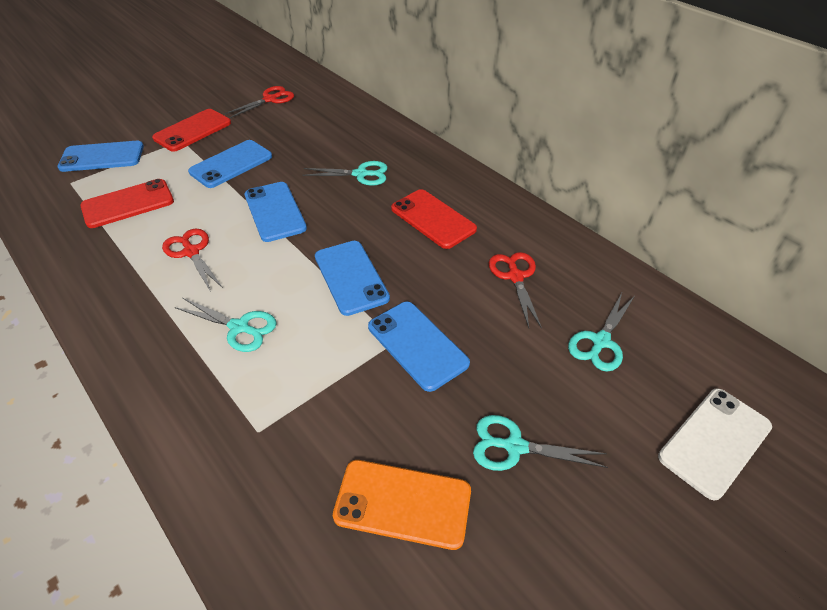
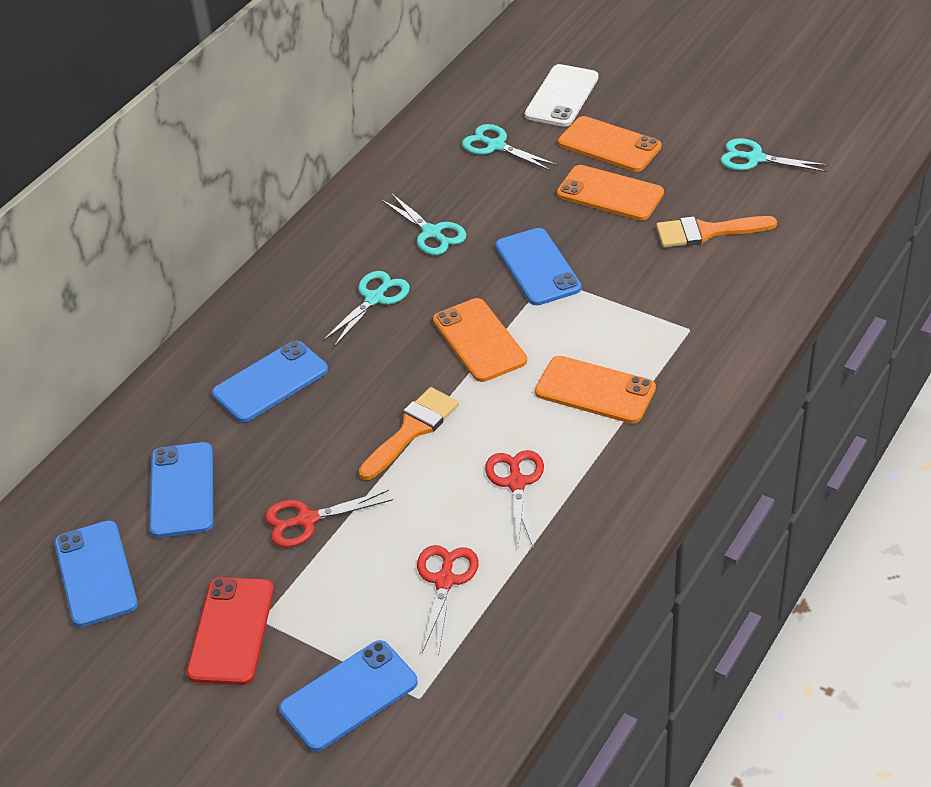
orange brush: 0 -> 2
orange phone: 1 -> 4
red phone: 3 -> 1

